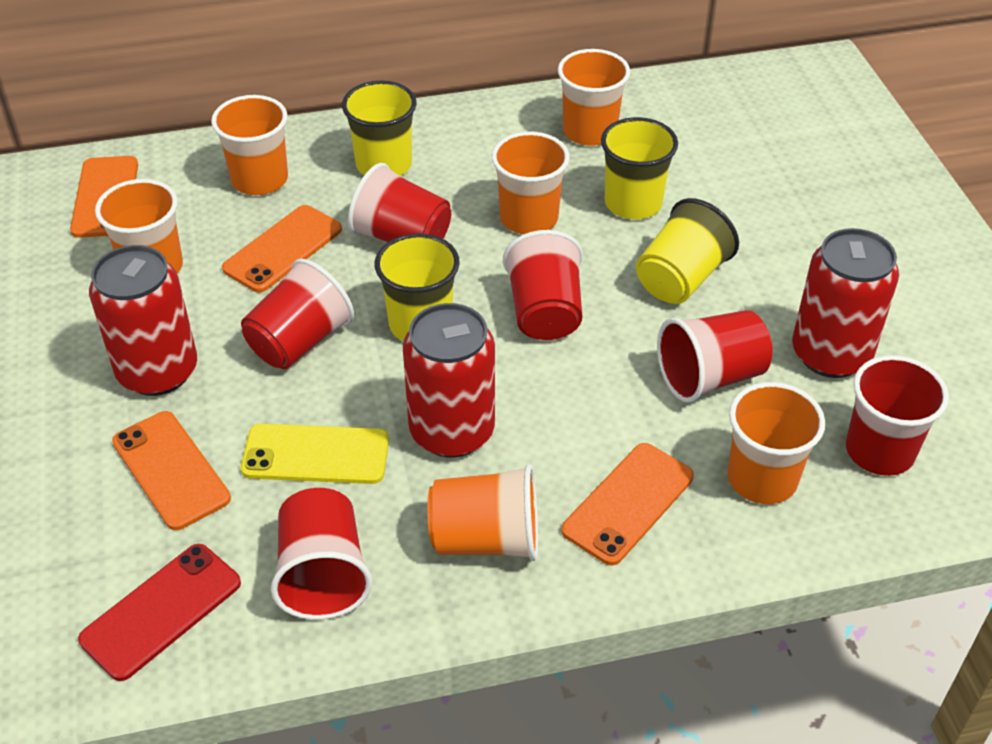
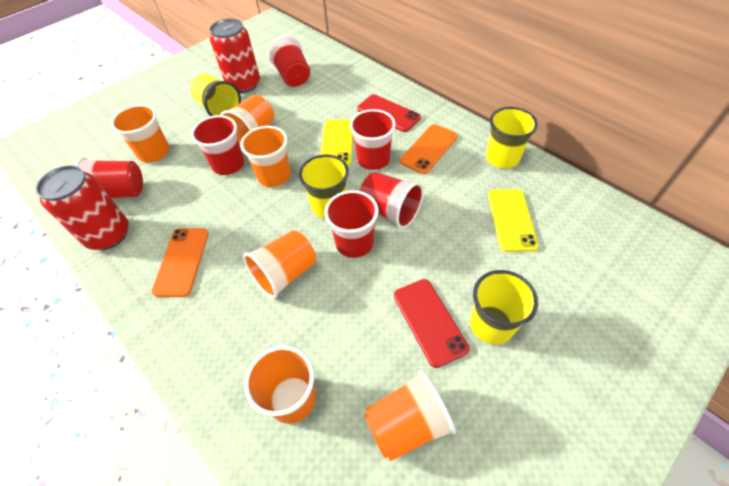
orange phone: 4 -> 2
red can: 3 -> 2
red phone: 1 -> 2
yellow phone: 1 -> 2

